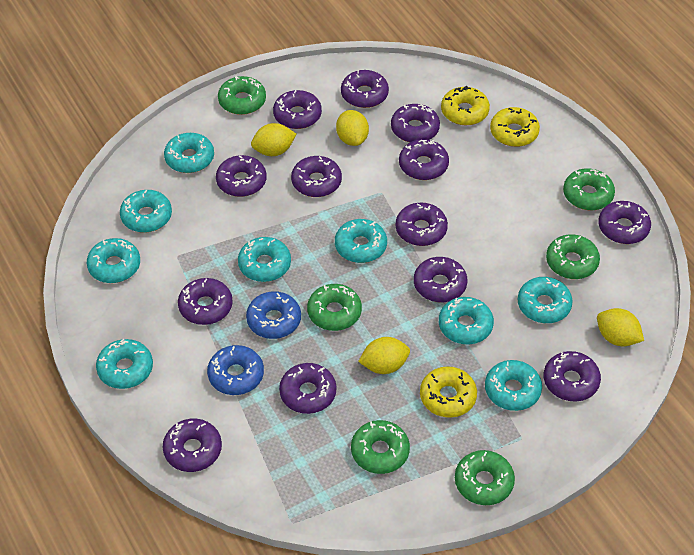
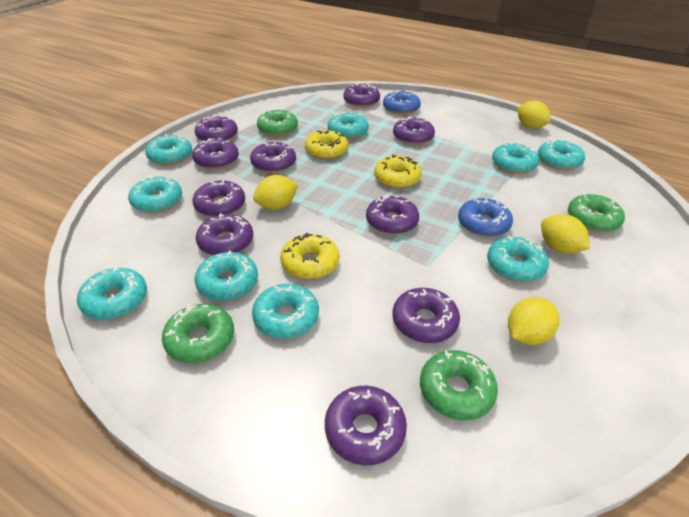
green donut: 6 -> 4
purple donut: 13 -> 10

